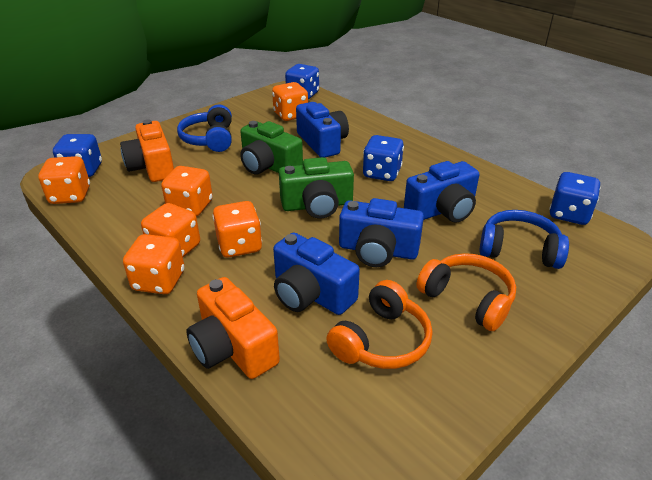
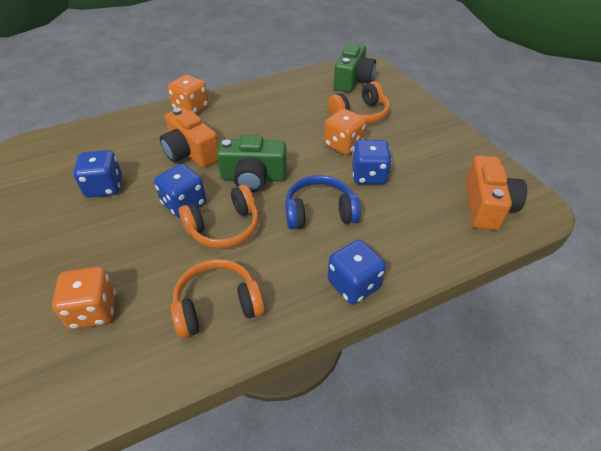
blue camera: 4 -> 0
blue headphones: 2 -> 1
orange dice: 6 -> 3
orange headphones: 2 -> 3

